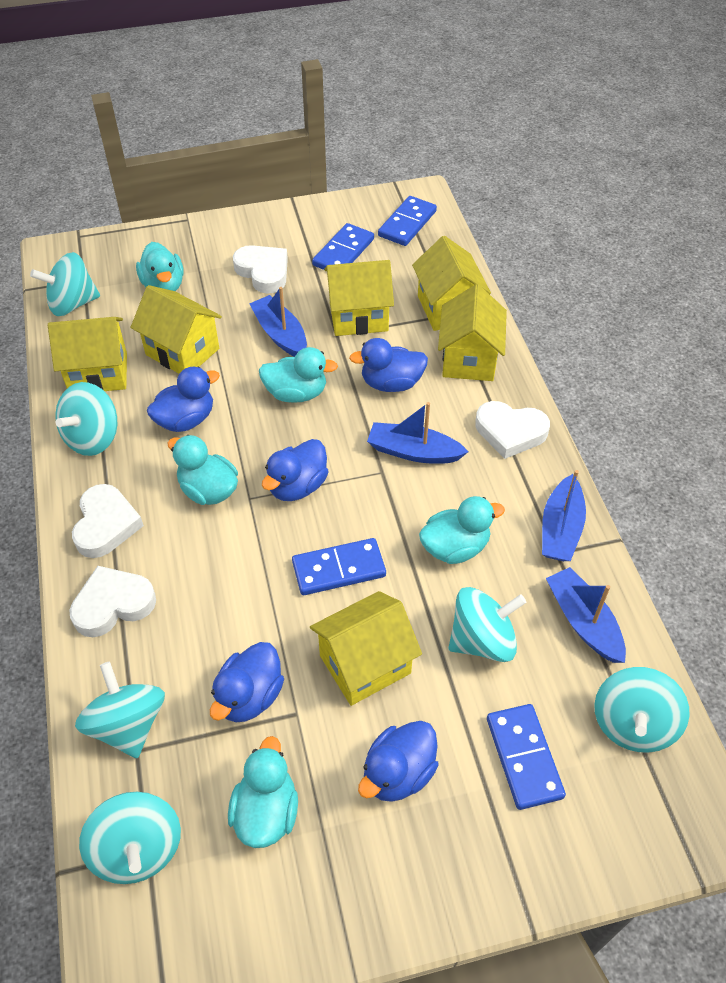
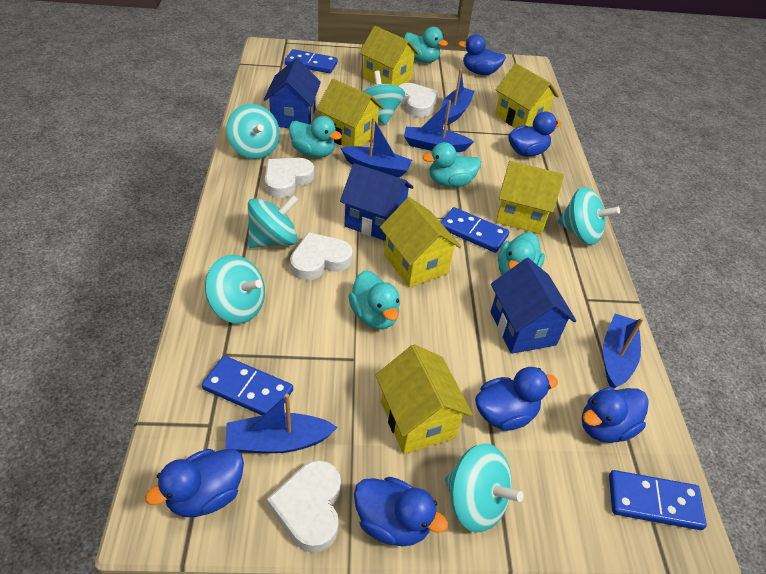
blue boat: 4 -> 5
blue duck: 5 -> 6
blue house: 0 -> 3

